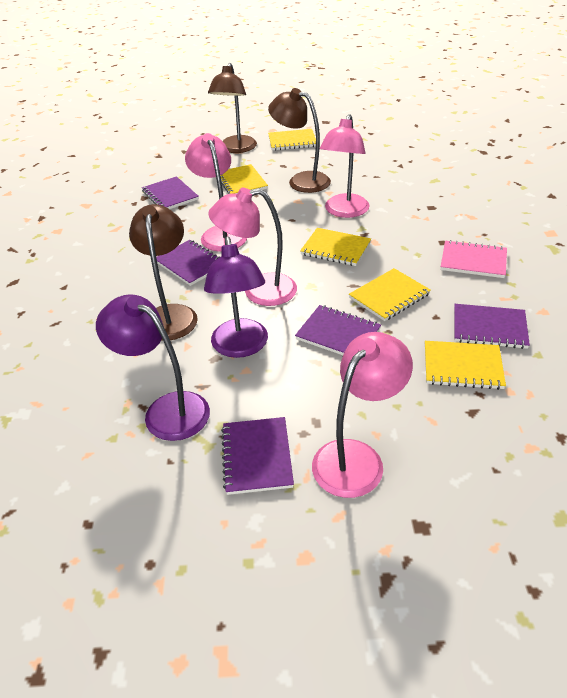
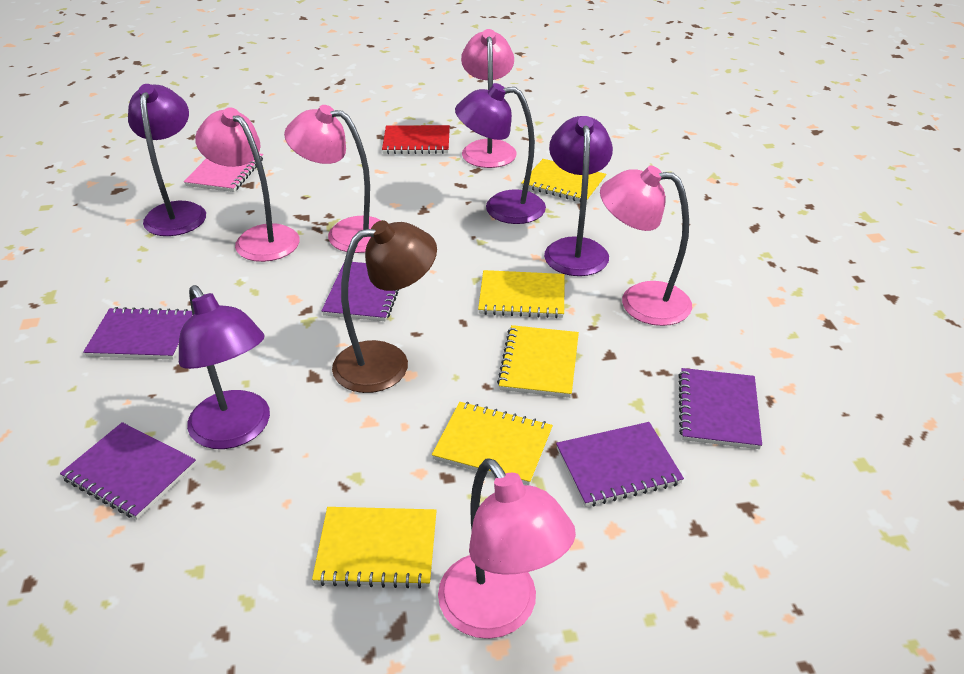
brown lamp: 3 -> 1
pink lamp: 4 -> 5
purple lamp: 2 -> 4
red notebook: 0 -> 1

